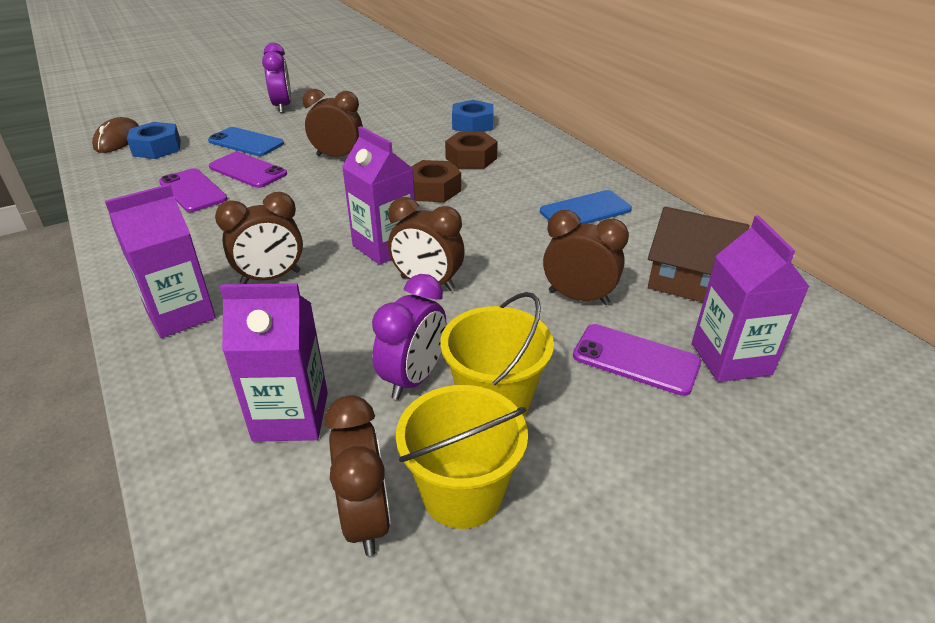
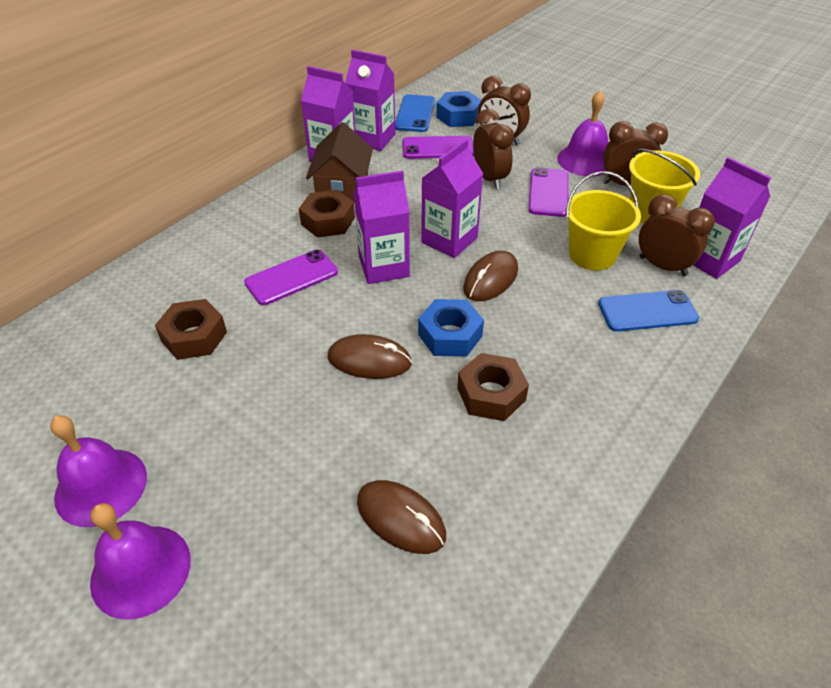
brown clock: 5 -> 4
brown mouse: 1 -> 3
brown nut: 2 -> 3
purple bell: 0 -> 3
purple carton: 4 -> 5
purple clock: 2 -> 0

